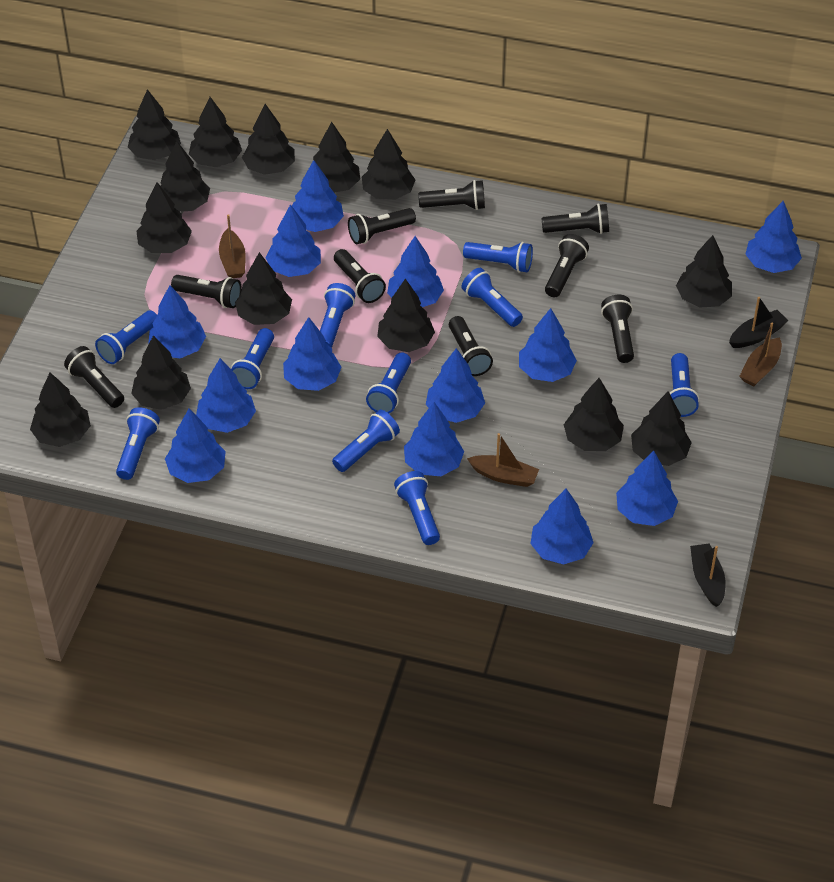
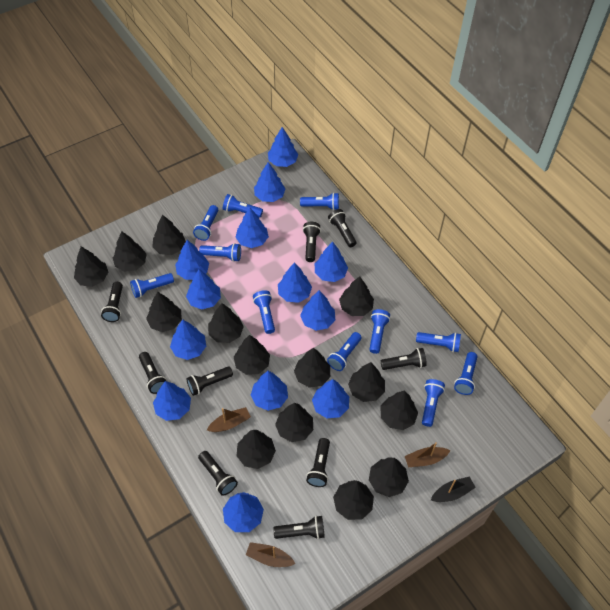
black boat: 2 -> 1
blue flashlight: 10 -> 11

